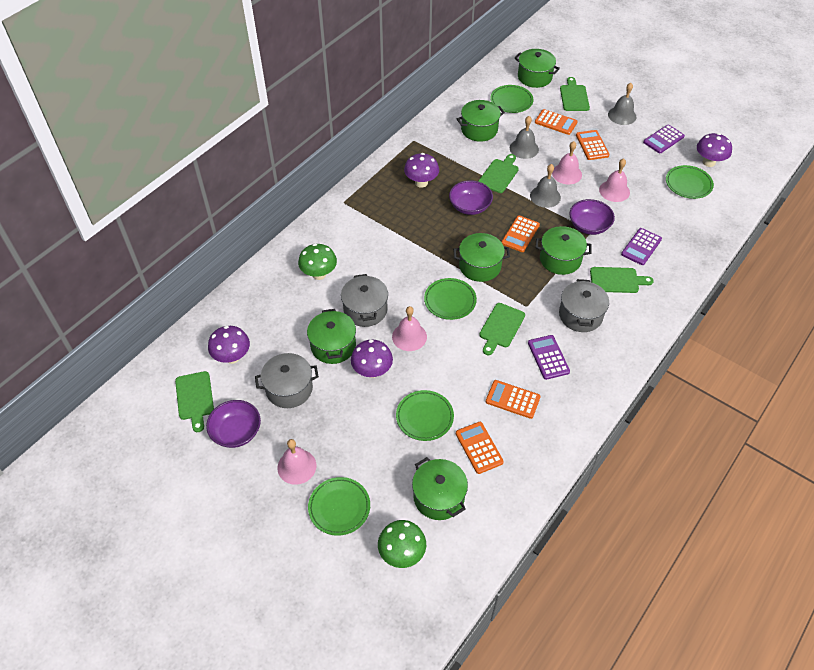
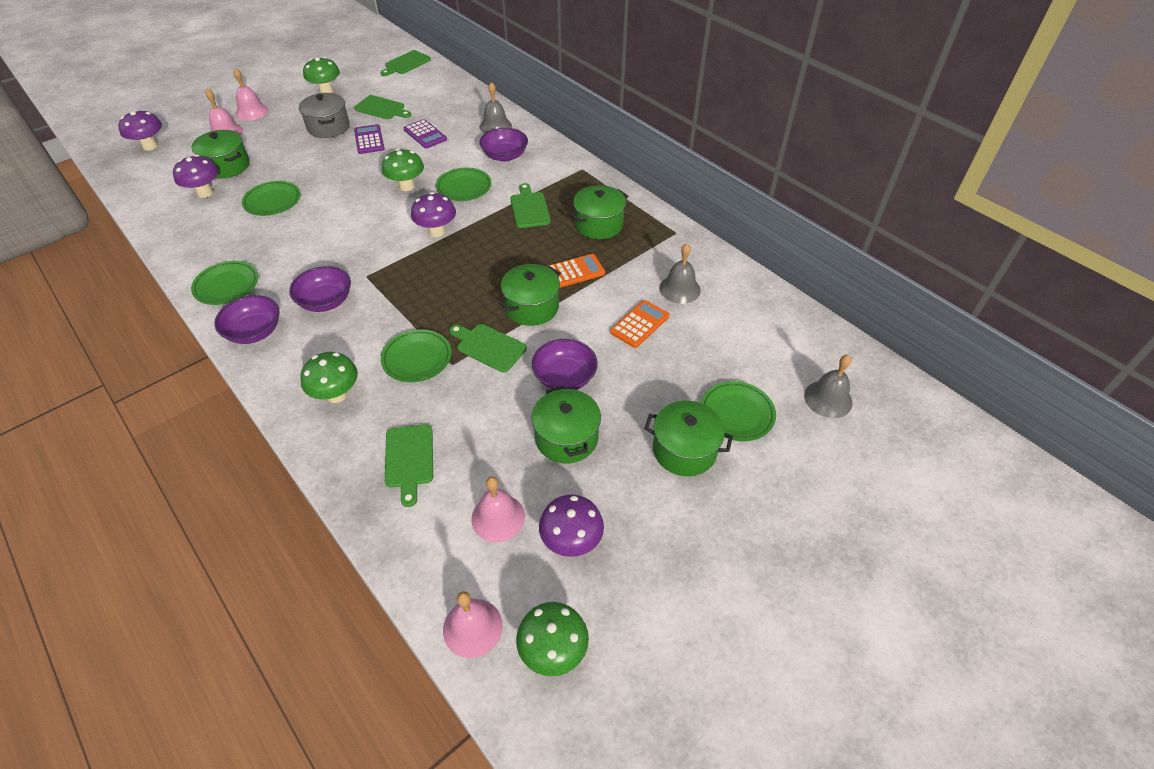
green mushroom: 2 -> 4
green pot: 6 -> 5
grey pot: 3 -> 1
orange calculator: 5 -> 2
purple bowl: 3 -> 4
purple calculator: 3 -> 2

